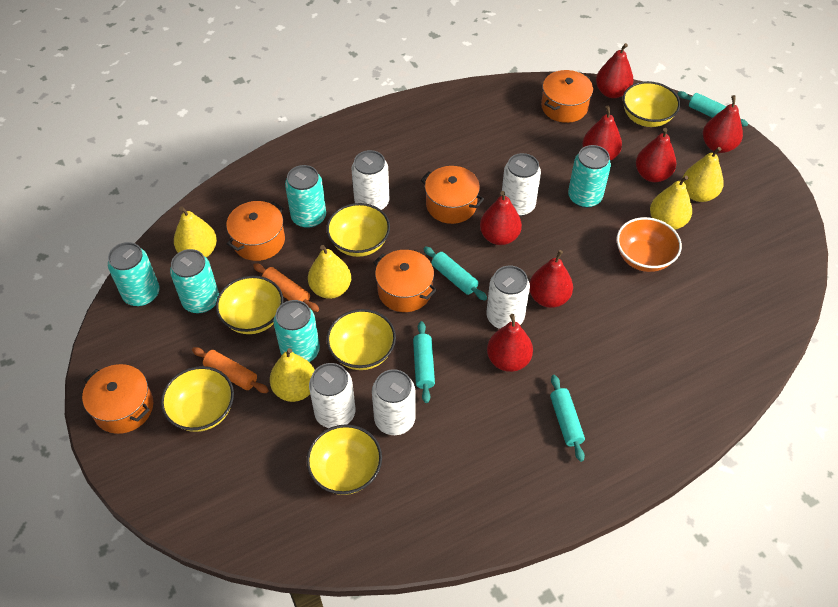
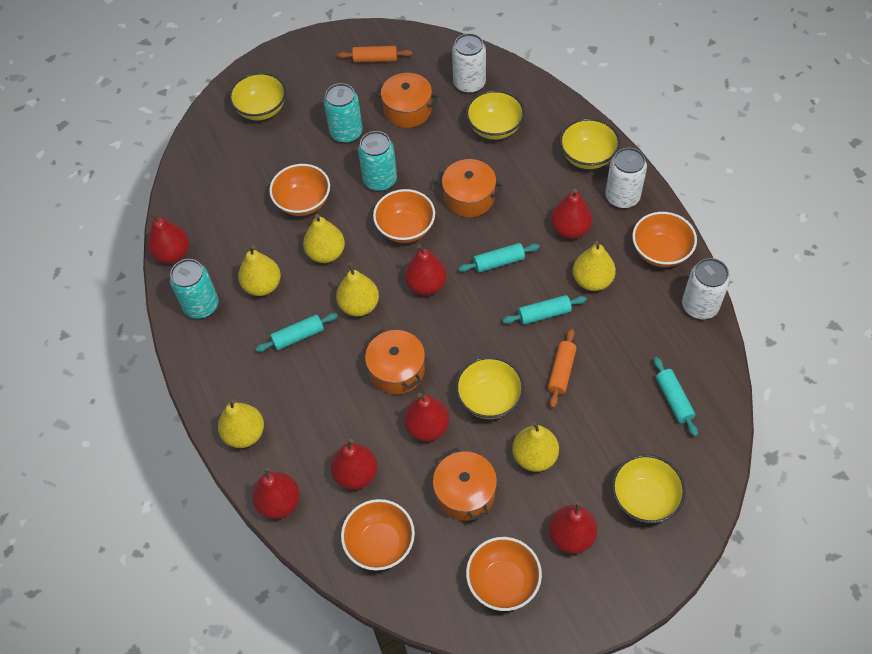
orange bowl: 1 -> 5
orange pot: 5 -> 4
turquoise can: 5 -> 3
white can: 5 -> 3
yellow bowl: 6 -> 5
yellow pear: 5 -> 6

